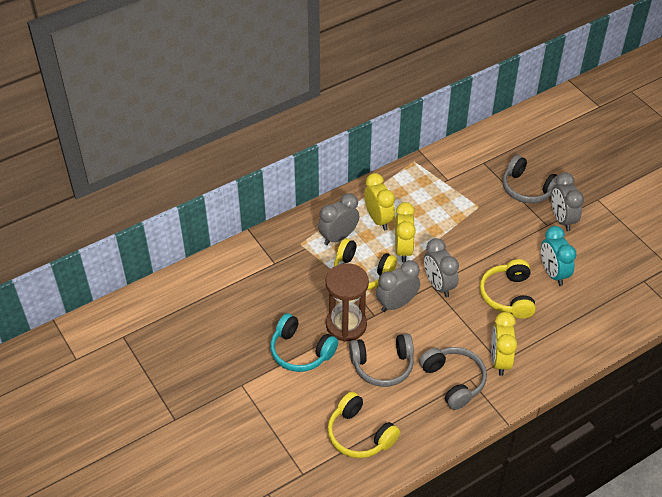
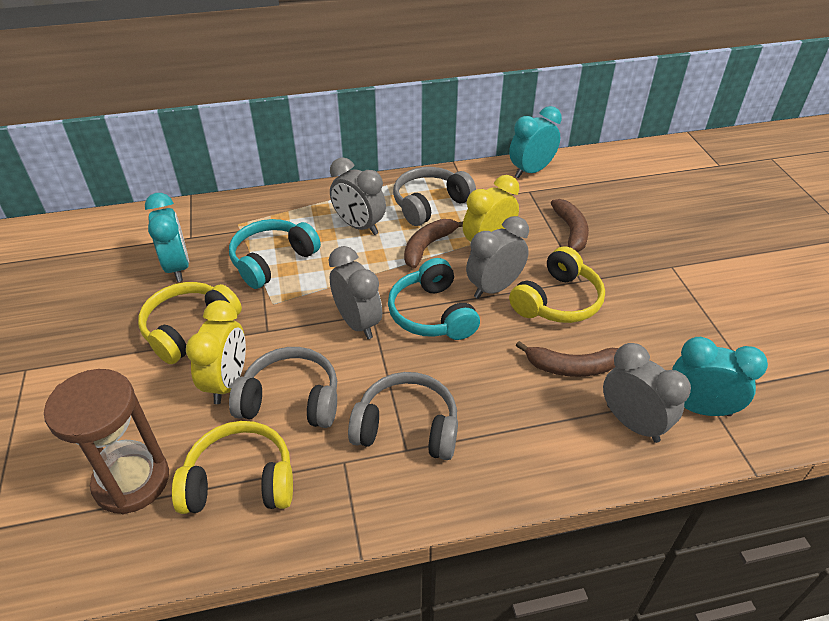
brown banana: 0 -> 3
turquoise clock: 1 -> 3
turquoise headphones: 1 -> 2
yellow clock: 3 -> 2

